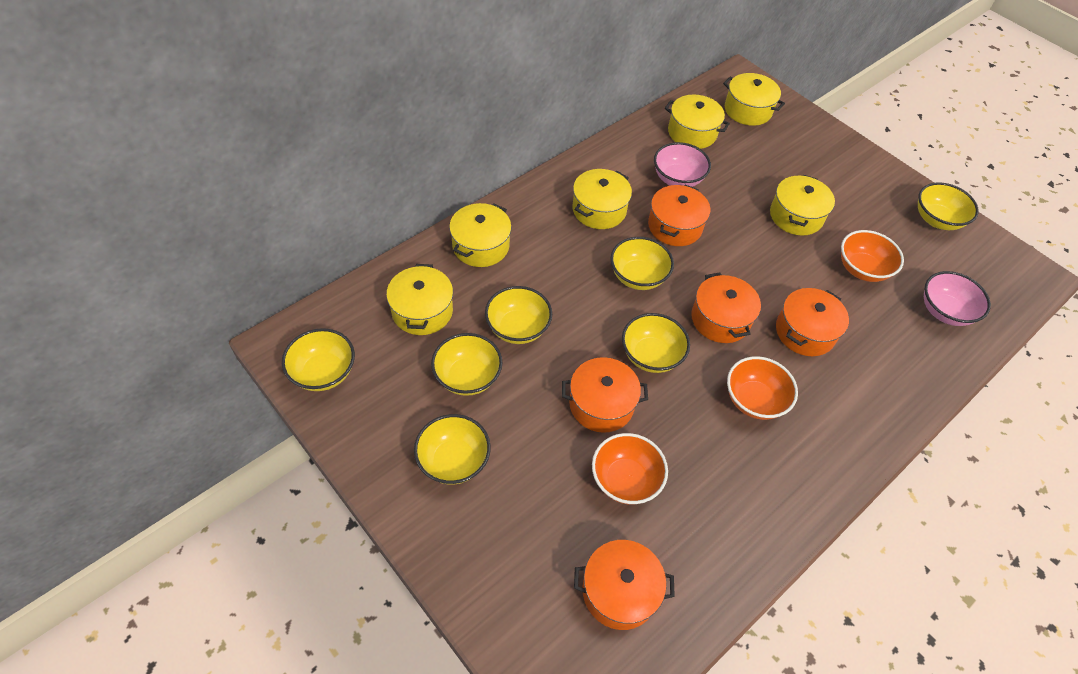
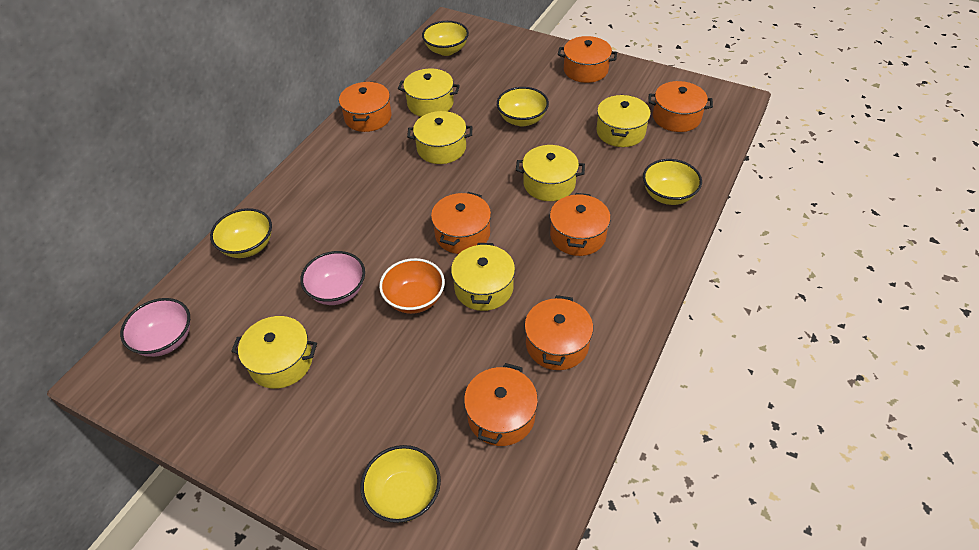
orange bowl: 3 -> 1
orange pot: 5 -> 7
yellow bowl: 7 -> 5

